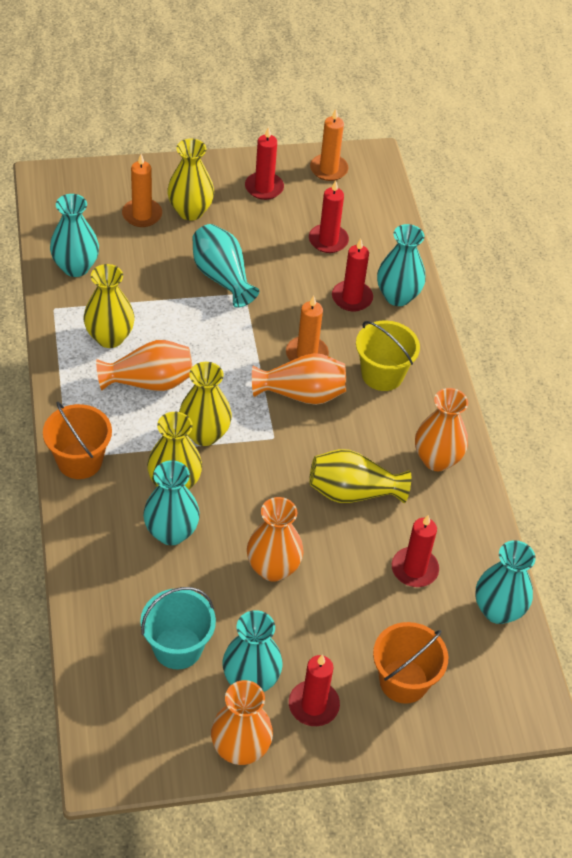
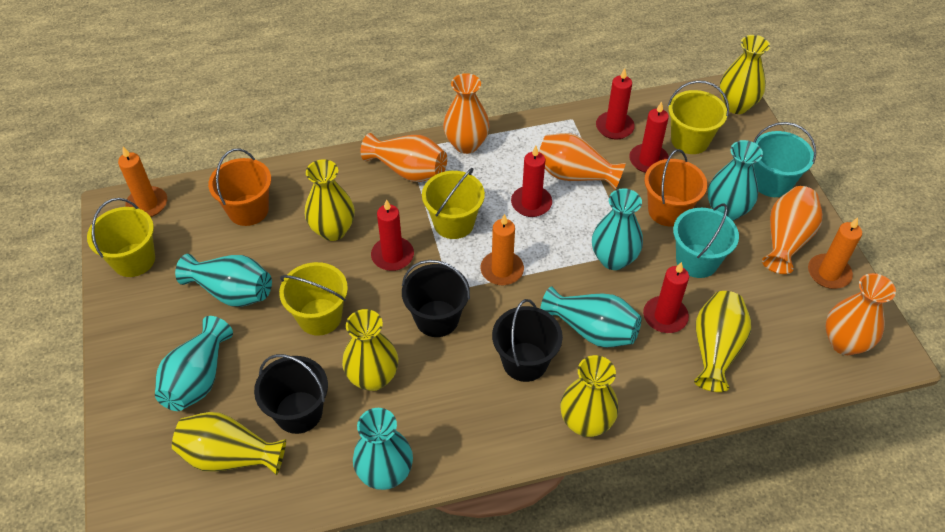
black bucket: 0 -> 3
turquoise bucket: 1 -> 2
yellow bucket: 1 -> 4
yellow vase: 5 -> 6

